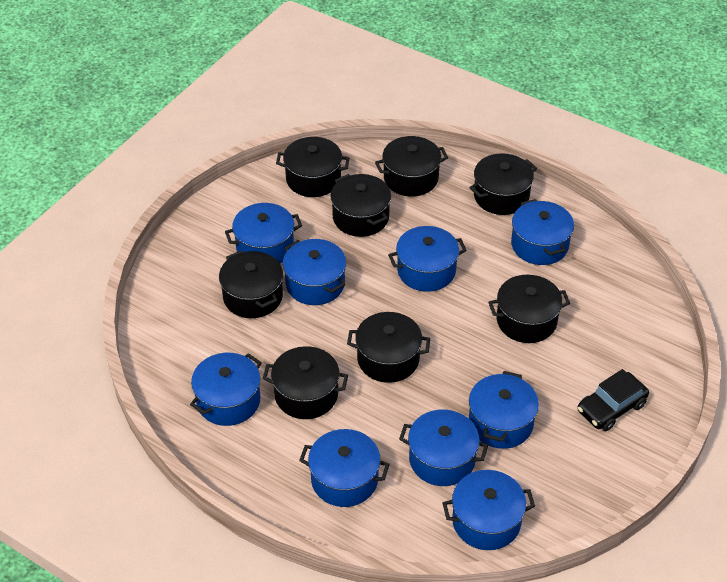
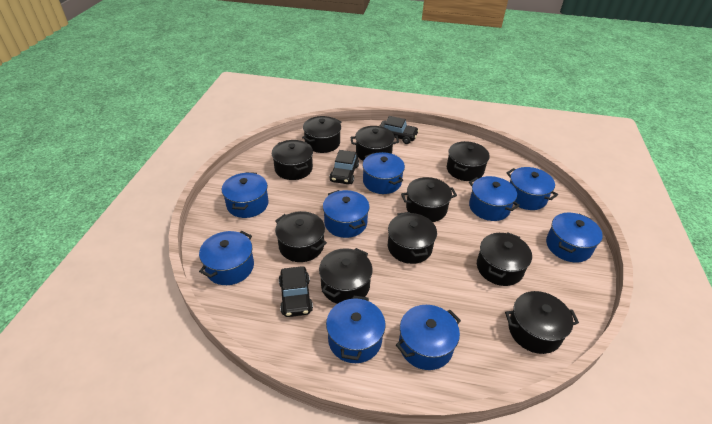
black car: 1 -> 3
black pot: 8 -> 10

